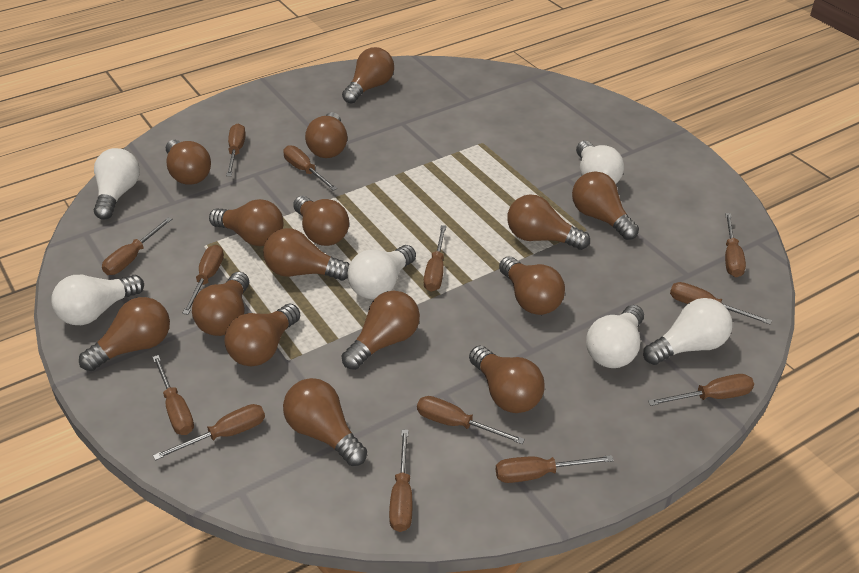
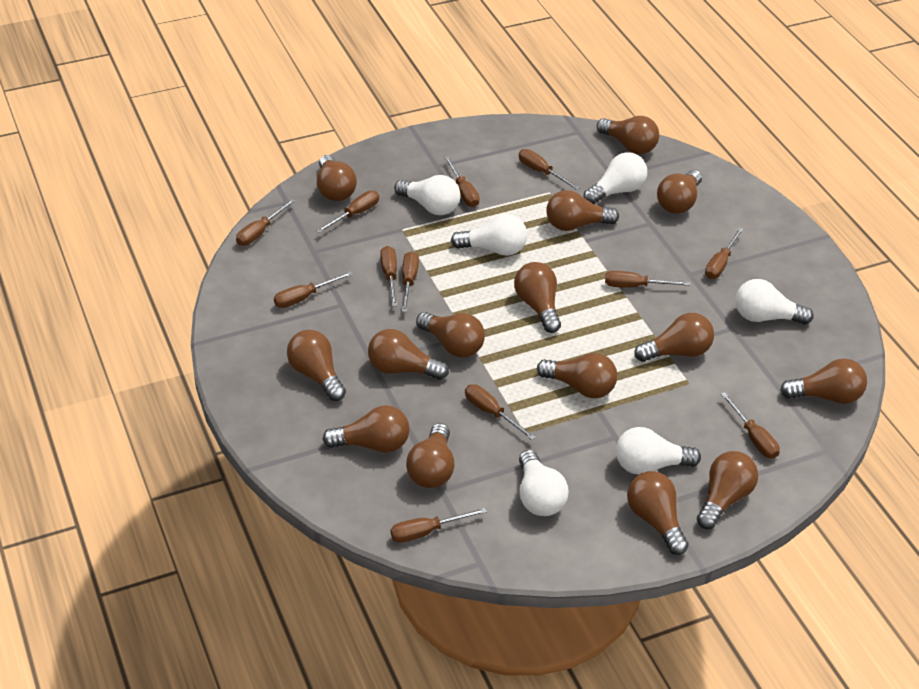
brown screwdriver: 13 -> 12

